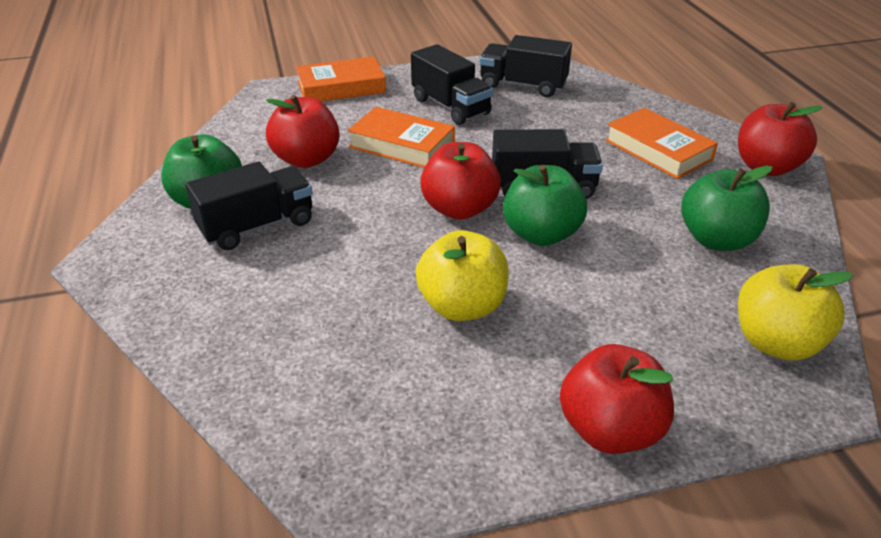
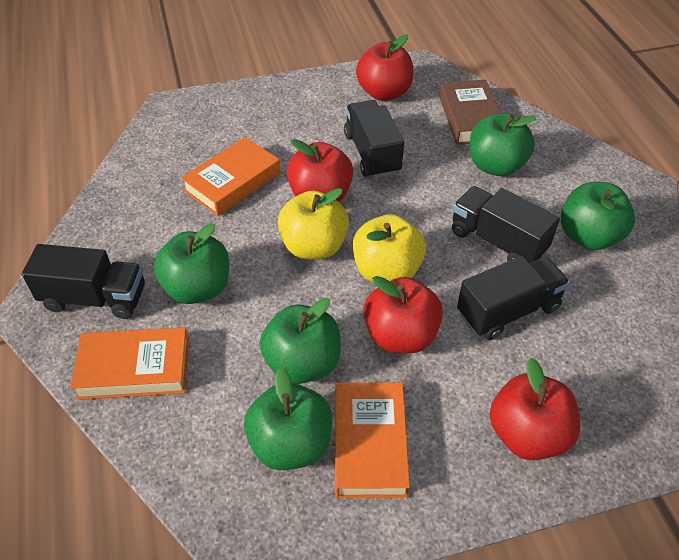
brown book: 0 -> 1
green apple: 3 -> 5

